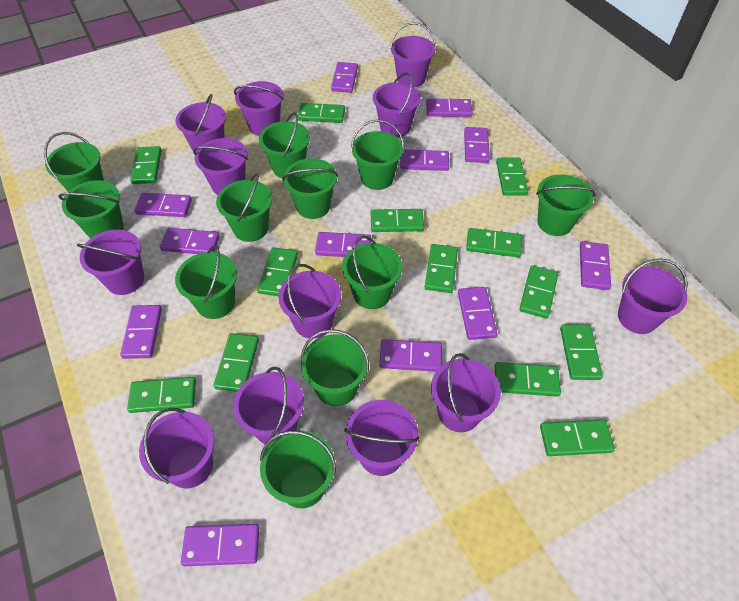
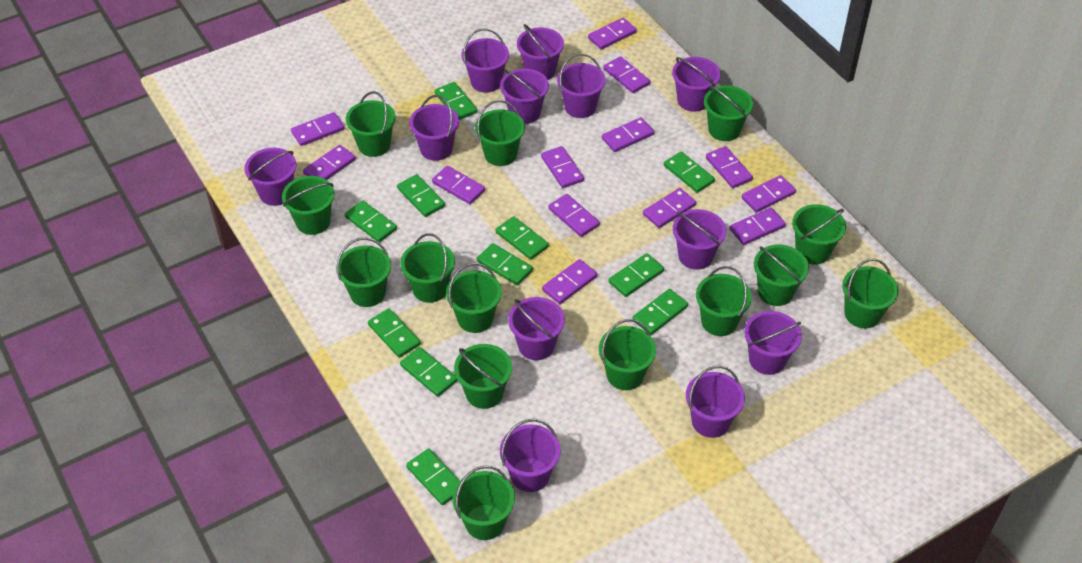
green bucket: 11 -> 14
green domino: 13 -> 11
purple domino: 12 -> 13

